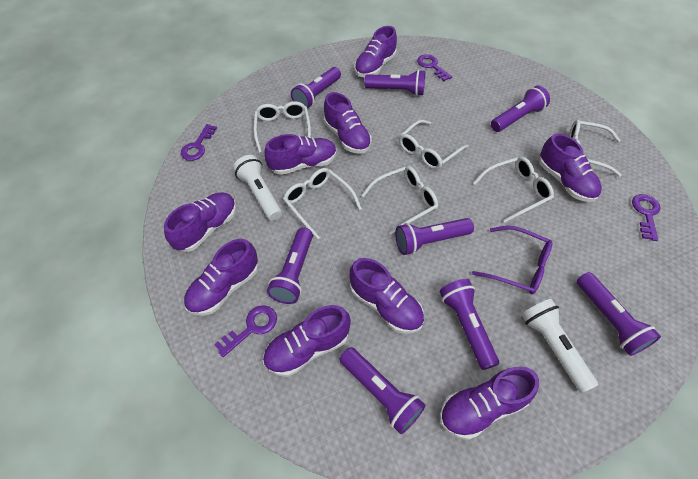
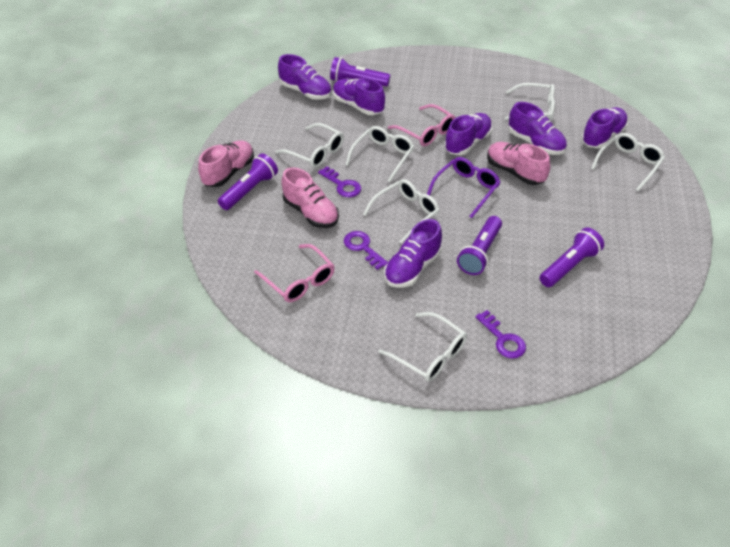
pink glasses: 0 -> 2
pink shoe: 0 -> 3
purple flashlight: 8 -> 4
purple key: 4 -> 3
purple shoe: 9 -> 6
white flashlight: 2 -> 0

